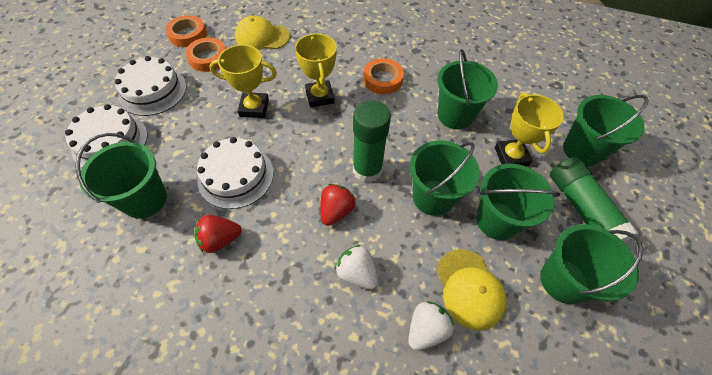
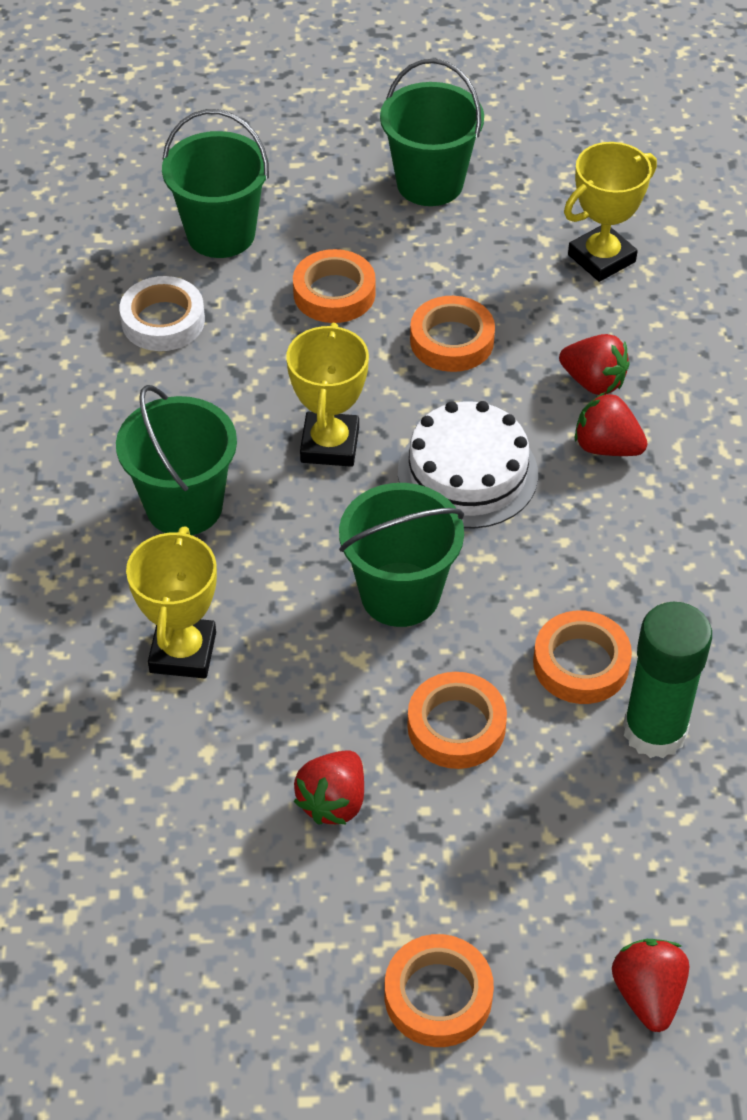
green bucket: 6 -> 4
green glue stick: 2 -> 1
orange tape: 3 -> 5
red strawberry: 2 -> 4
white cake: 3 -> 1
white strawberry: 2 -> 0
white tape: 0 -> 1
yellow cap: 2 -> 0

